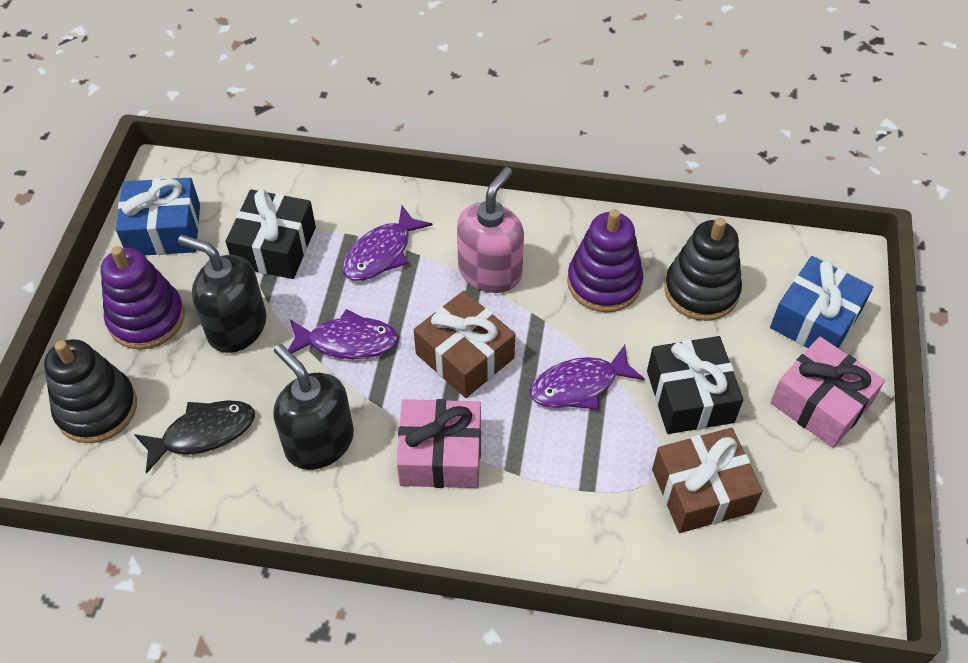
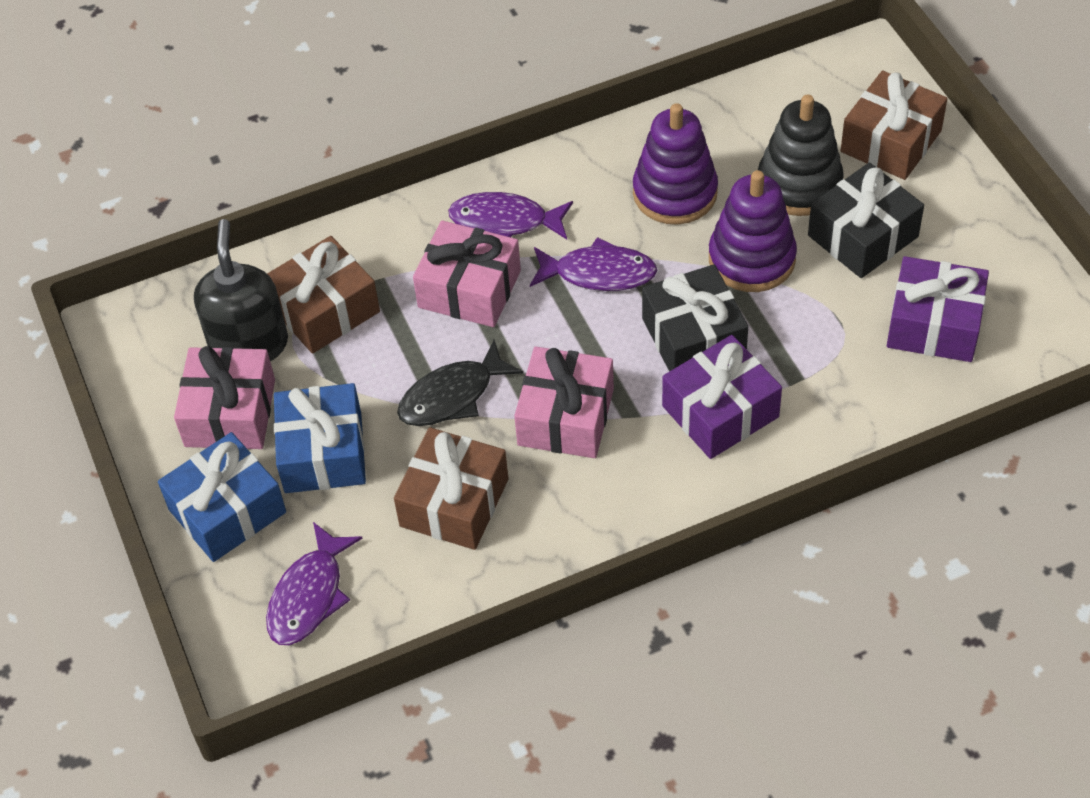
black soap dispenser: 2 -> 1
black stacking toy: 2 -> 1
brown gift: 2 -> 3
pink gift: 2 -> 3
pink soap dispenser: 1 -> 0
purple gift: 0 -> 2

